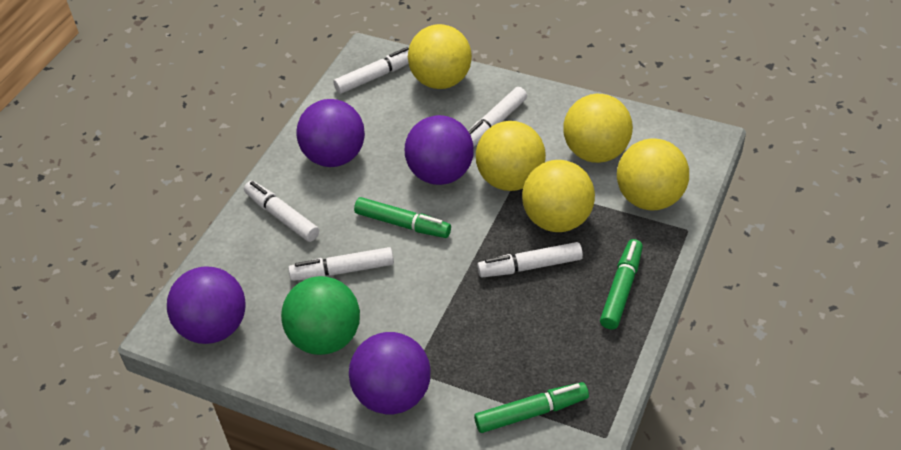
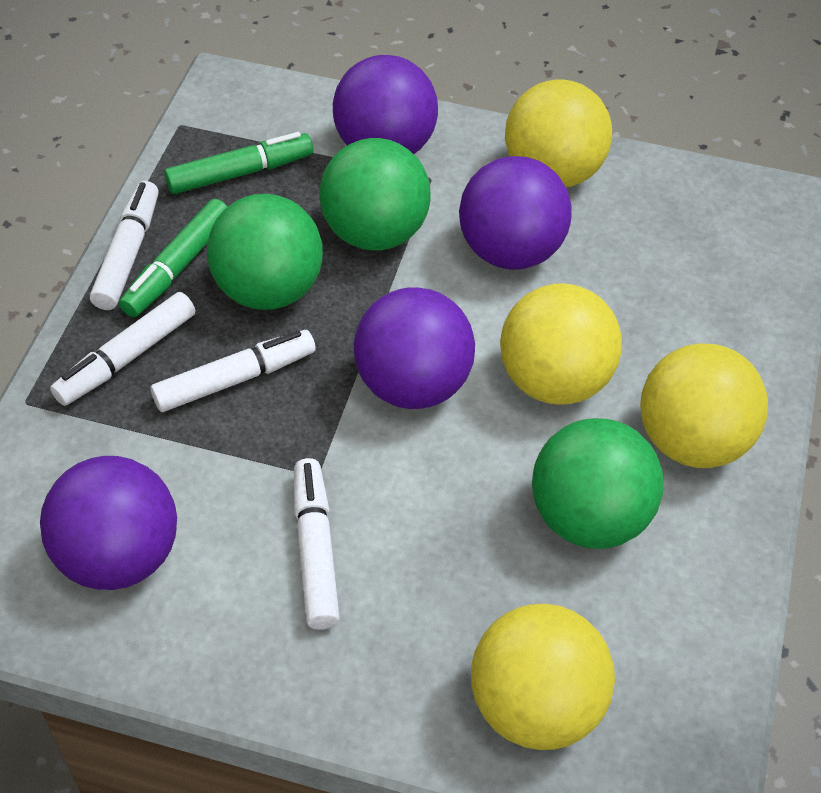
green ball: 1 -> 3
green marker: 3 -> 2
white marker: 5 -> 4
yellow ball: 5 -> 4

